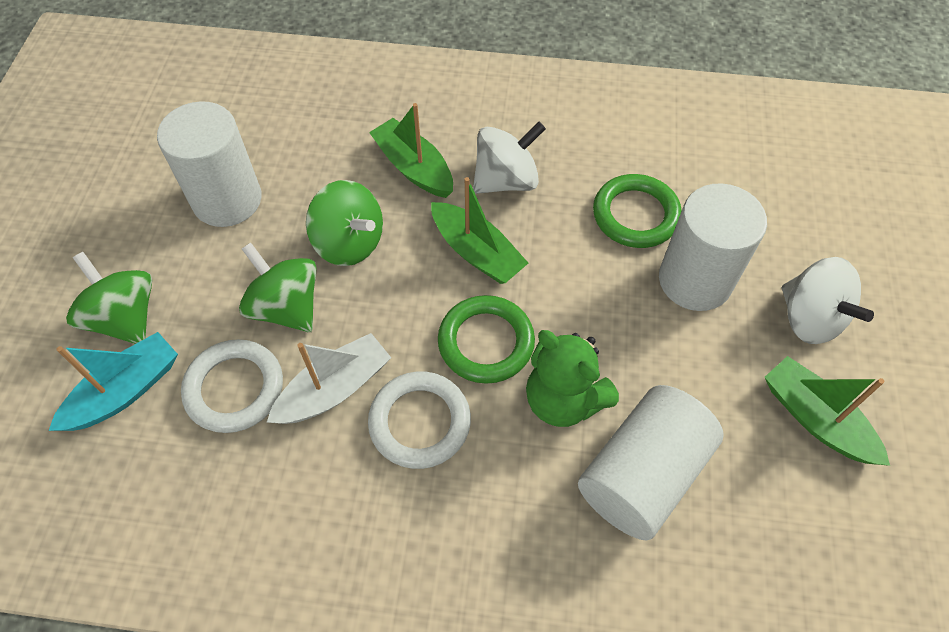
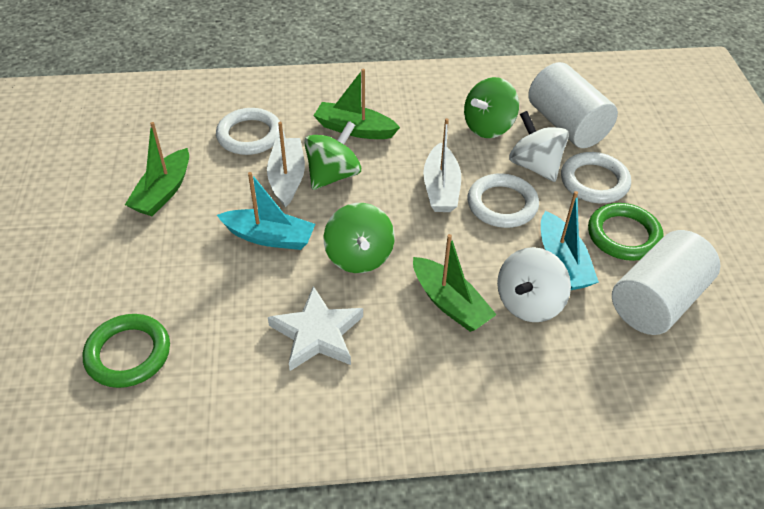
green teddy bear: 1 -> 0
turquoise boat: 1 -> 2
white boat: 1 -> 2
white cylinder: 3 -> 2
white ring: 2 -> 3
white star: 0 -> 1

